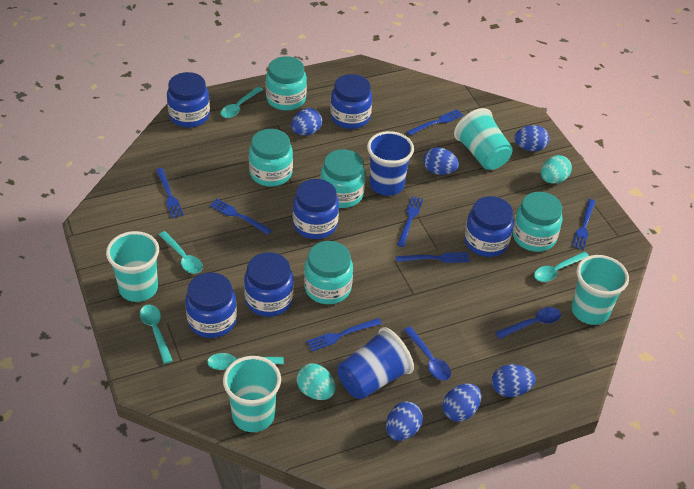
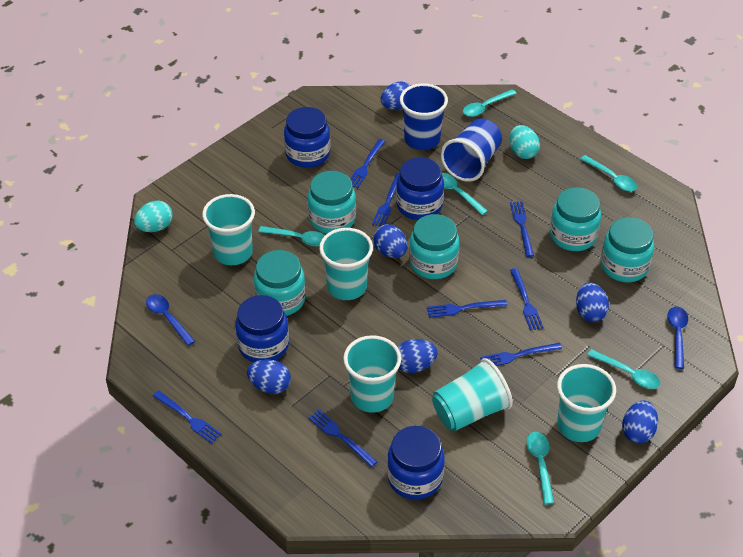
blue fork: 7 -> 8
blue jar: 6 -> 4
turquoise cup: 4 -> 5
turquoise spoon: 5 -> 6

